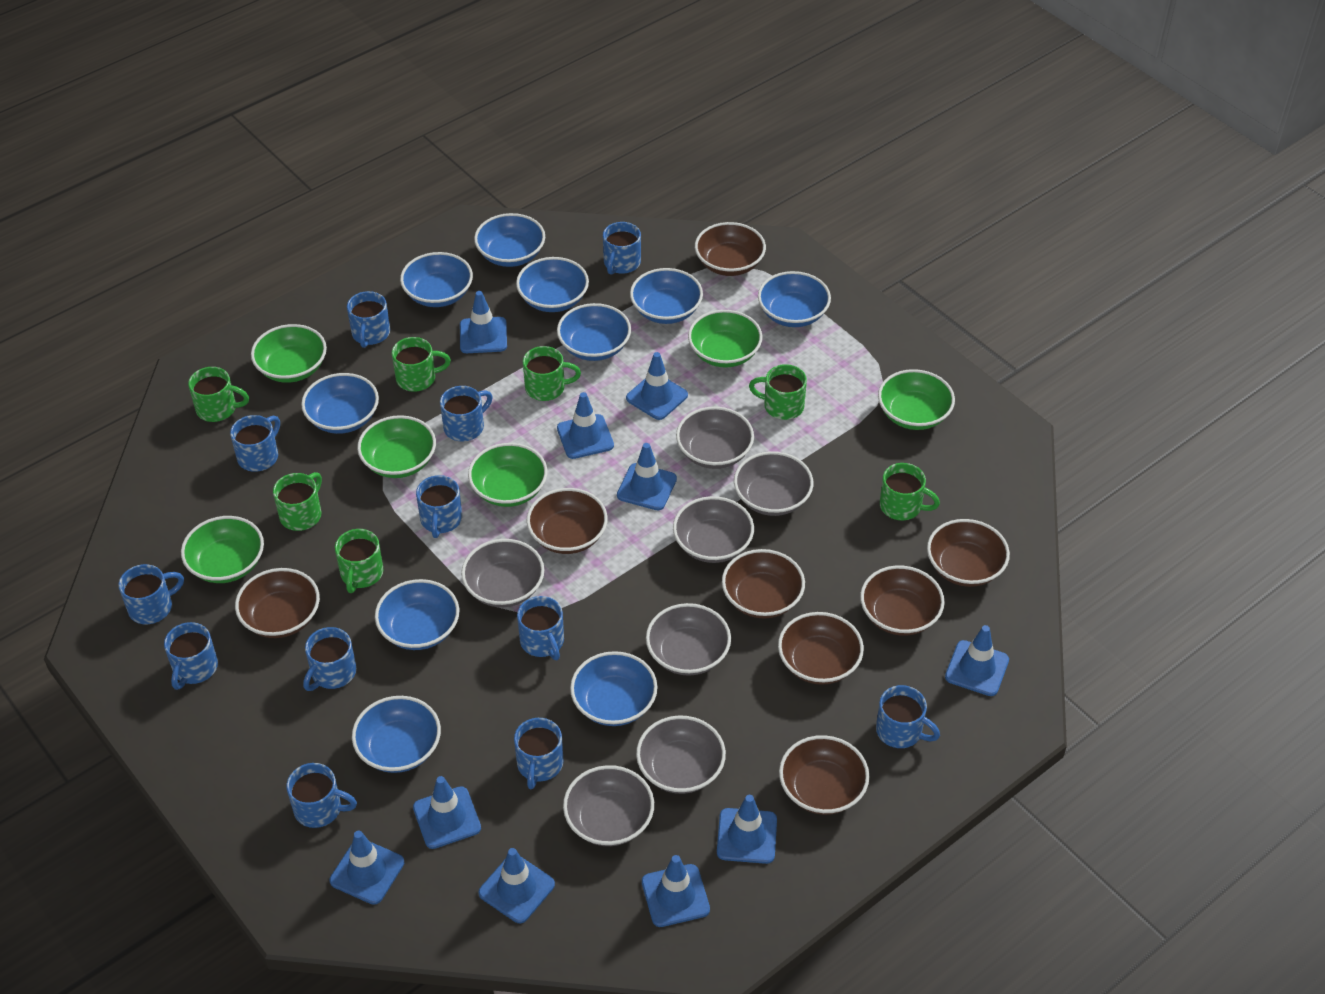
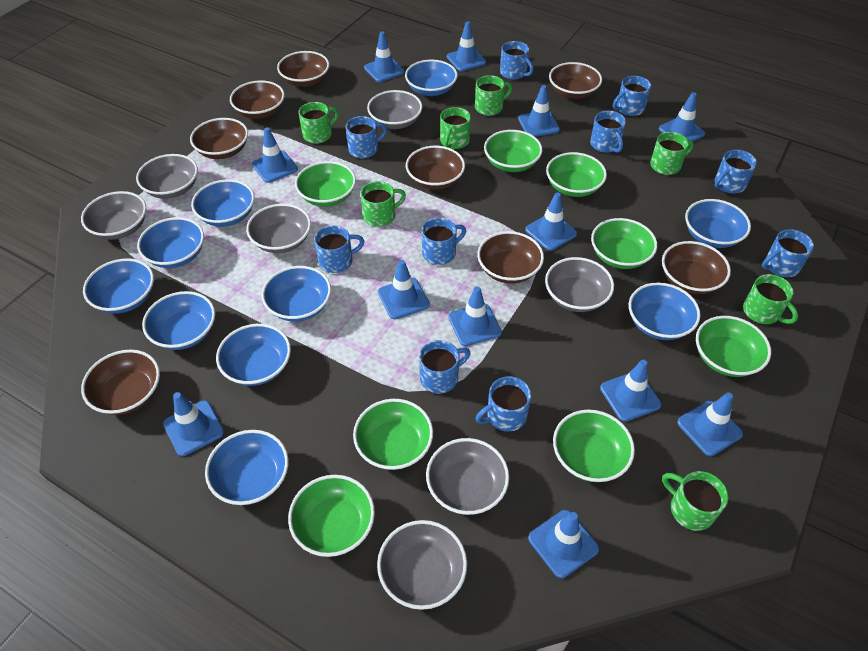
blue mug: 12 -> 10
blue traffic cone: 10 -> 12
green bowl: 6 -> 8

